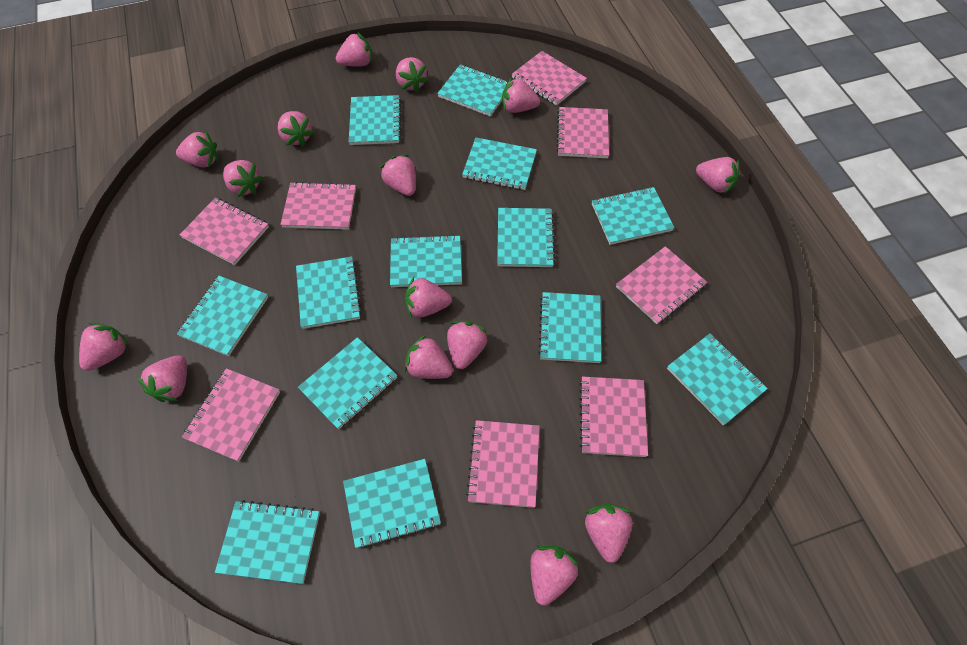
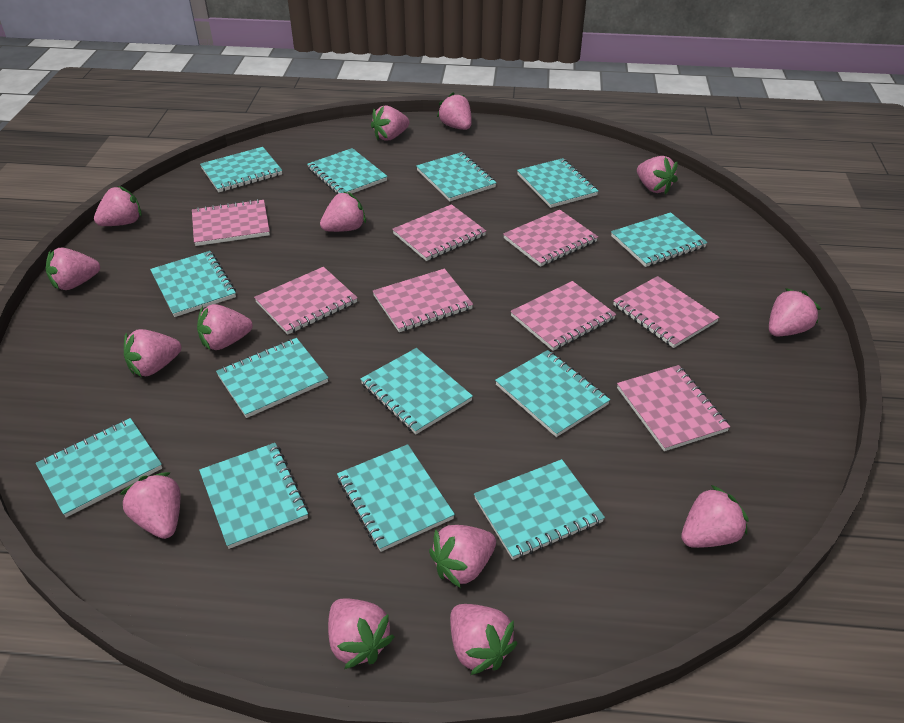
pink strawberry: 15 -> 14

